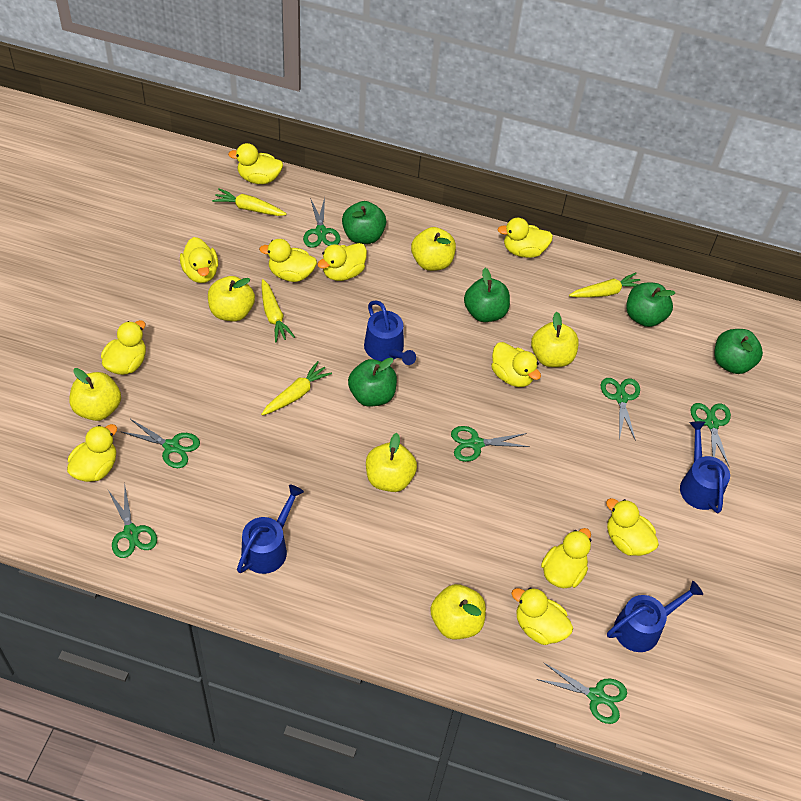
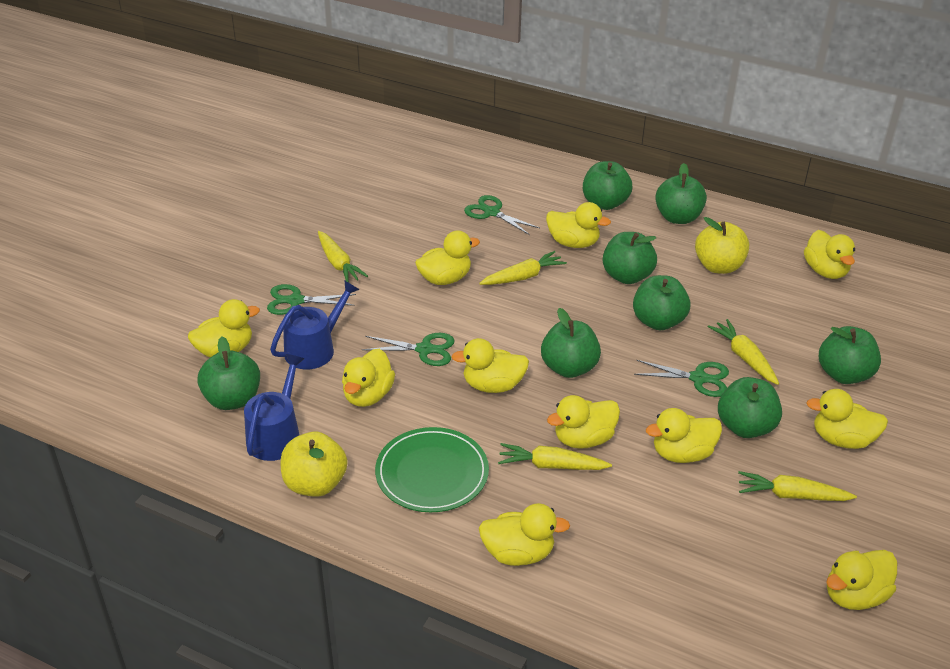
blue watering can: 4 -> 2
green apple: 5 -> 8
green plate: 0 -> 1
green scissors: 7 -> 4
yellow apple: 6 -> 2
yellow carrot: 4 -> 5

